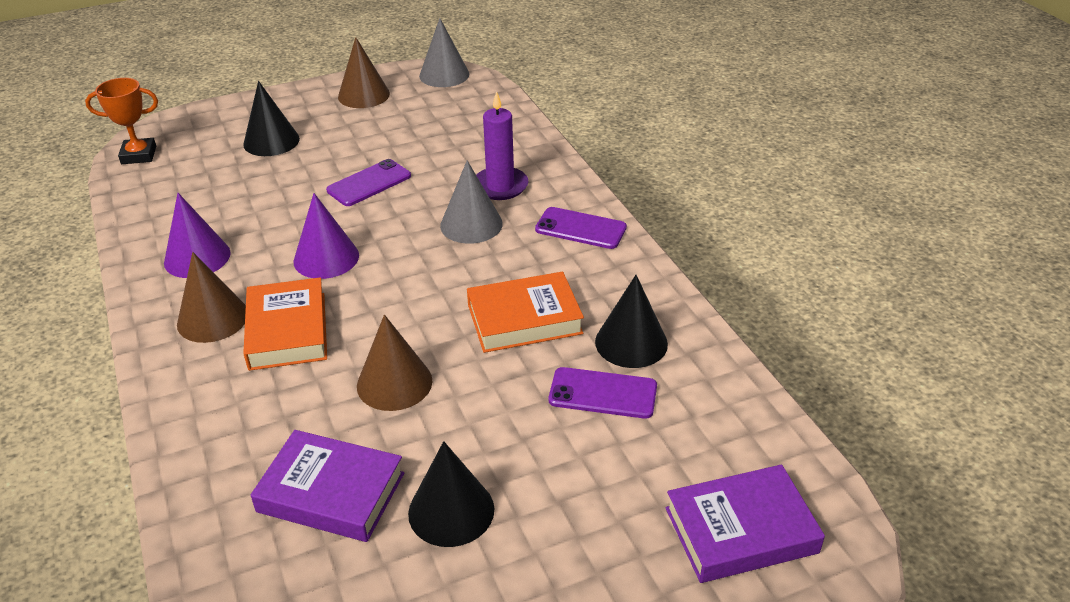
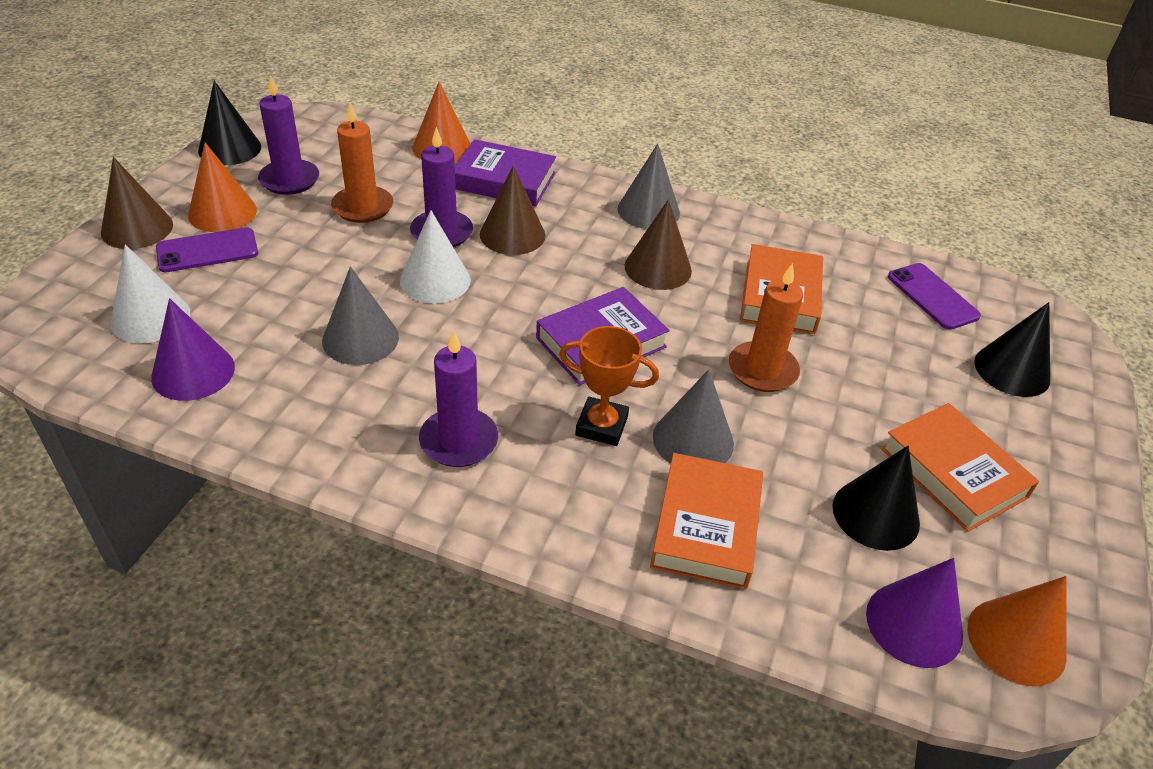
grey cone: 2 -> 3
orange book: 2 -> 3
orange candle: 0 -> 2
orange cone: 0 -> 3
purple candle: 1 -> 3
purple phone: 3 -> 2
white cone: 0 -> 2

